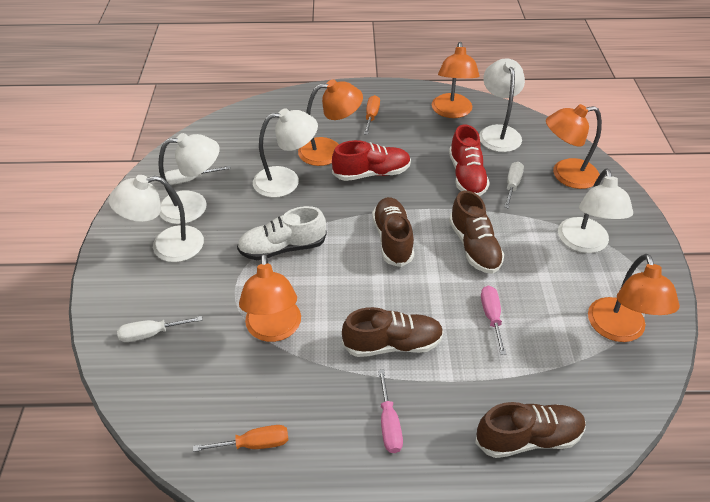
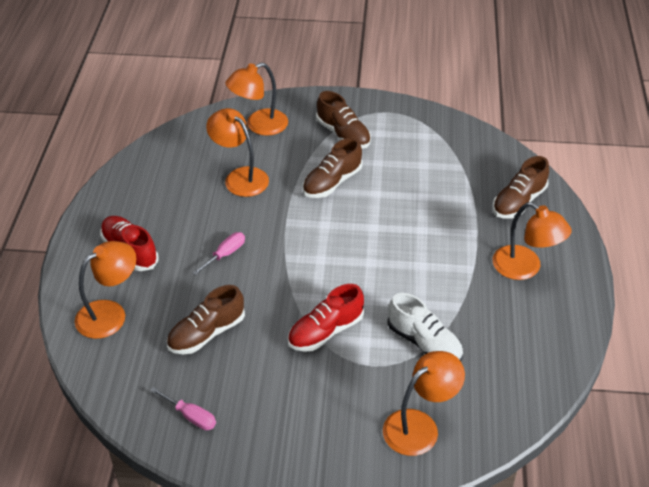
orange screwdriver: 2 -> 0
white lamp: 5 -> 0
white screwdriver: 3 -> 0

